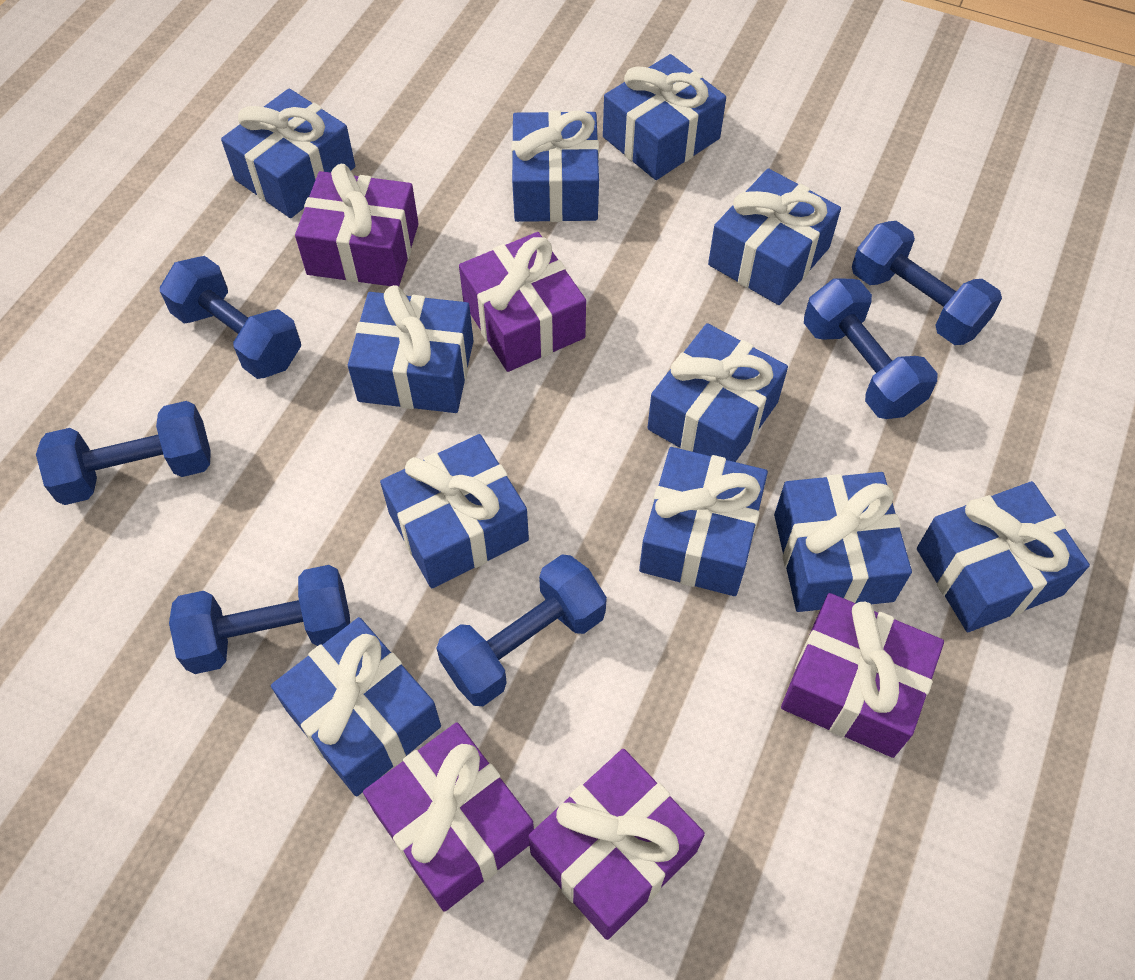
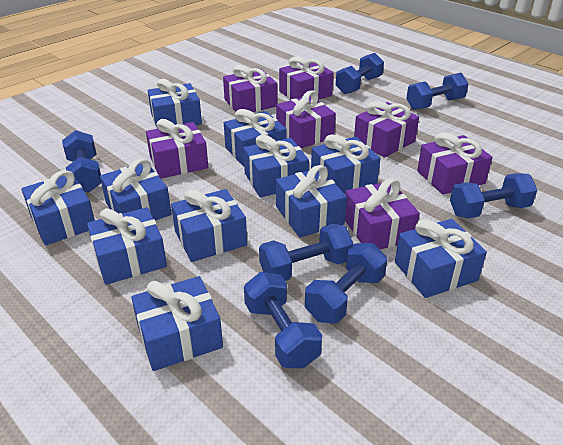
blue dumbbell: 6 -> 7
purple gift: 5 -> 7

